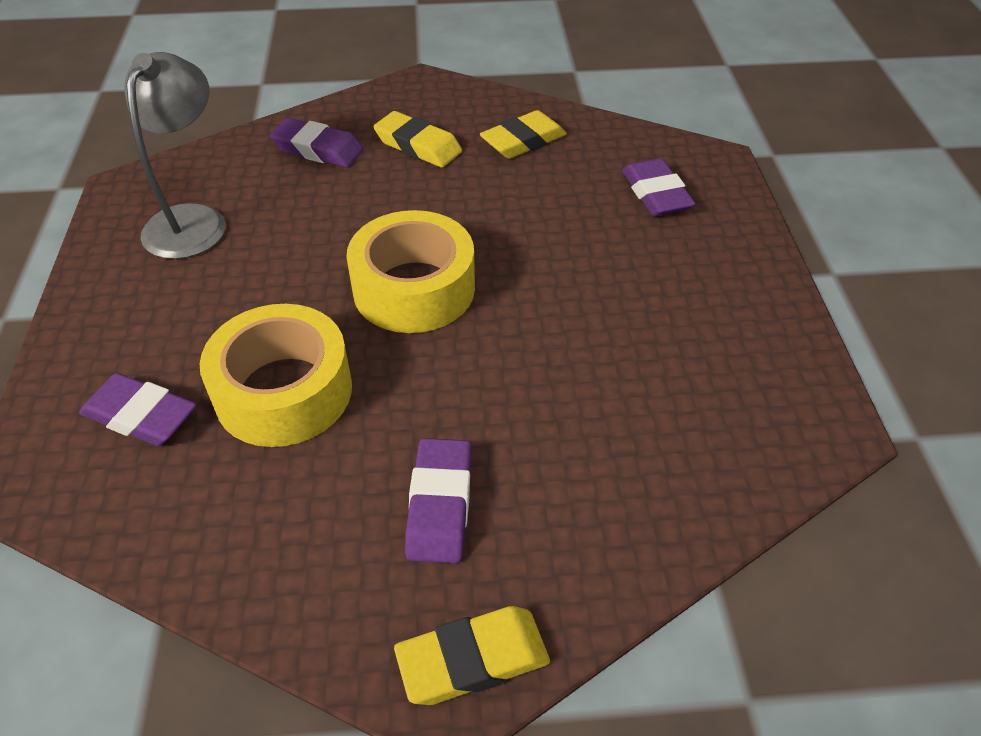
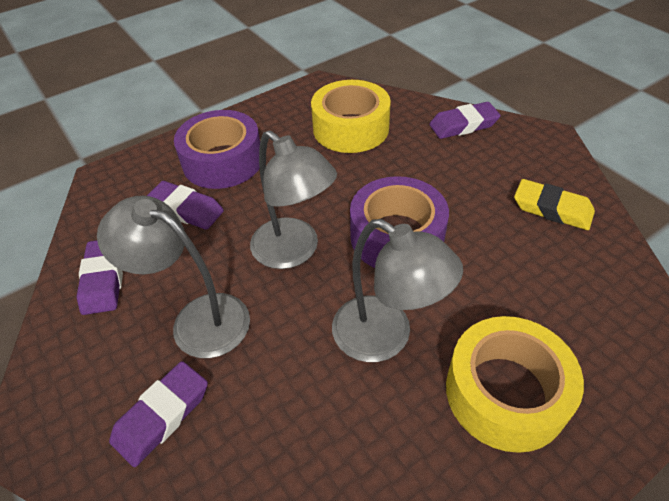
grey lamp: 1 -> 3
purple tape: 0 -> 2
yellow eraser: 3 -> 1

